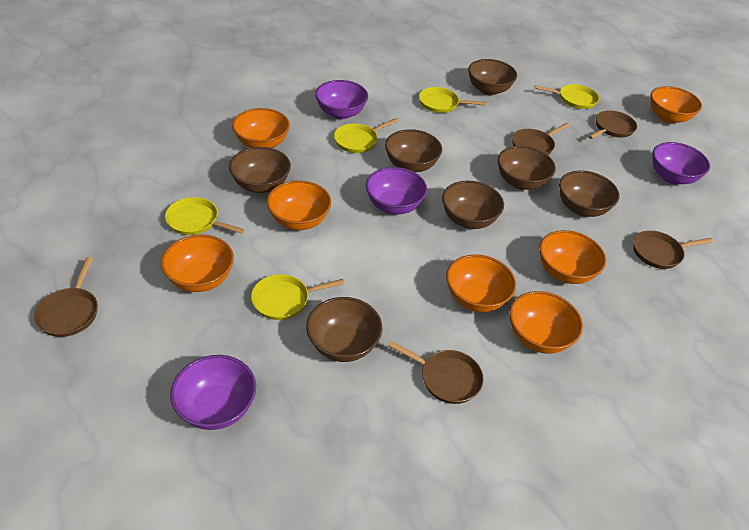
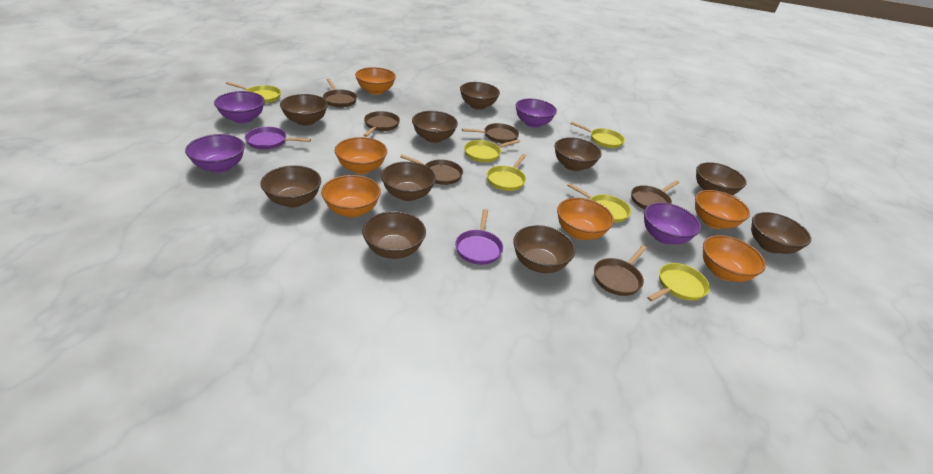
brown bowl: 7 -> 10
brown pan: 5 -> 6
orange bowl: 7 -> 6
purple pan: 0 -> 2
yellow pan: 5 -> 6

